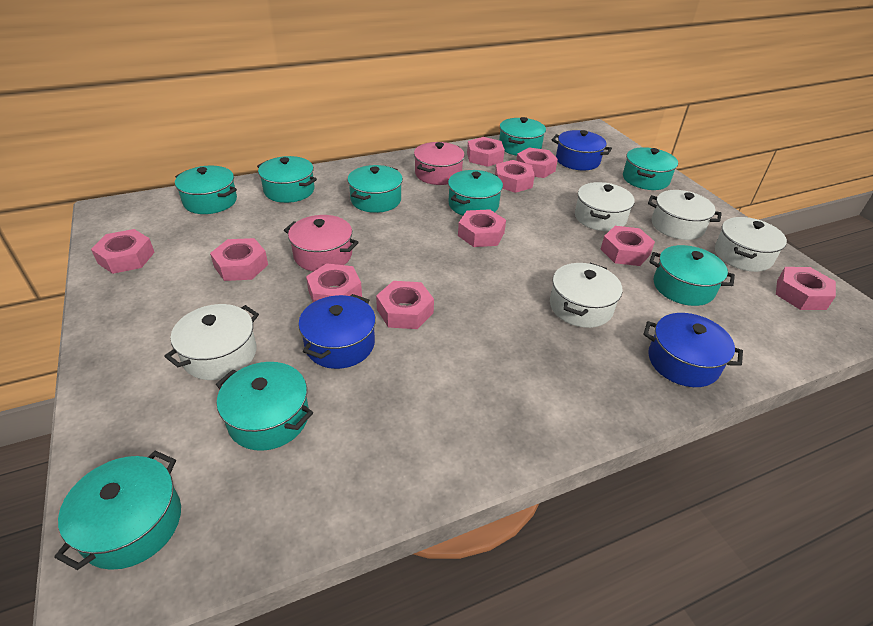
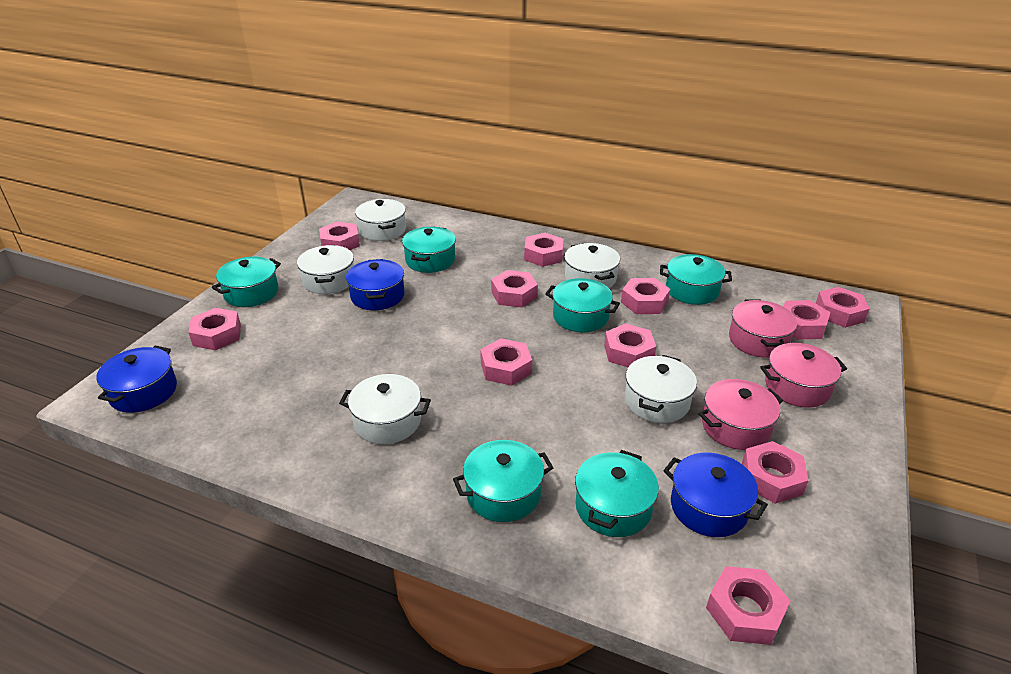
pink nut: 10 -> 11
pink pot: 2 -> 3
turquoise pot: 9 -> 6

